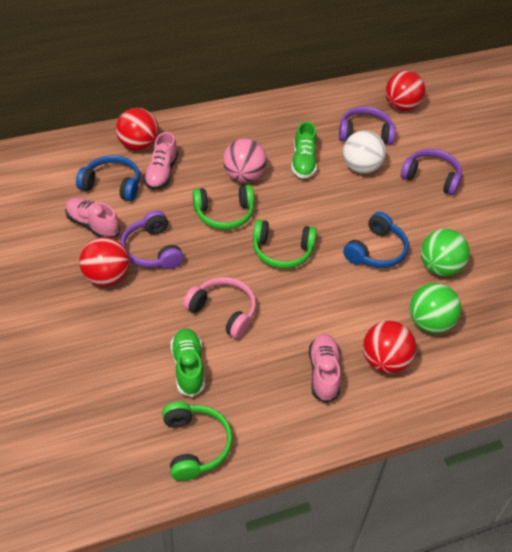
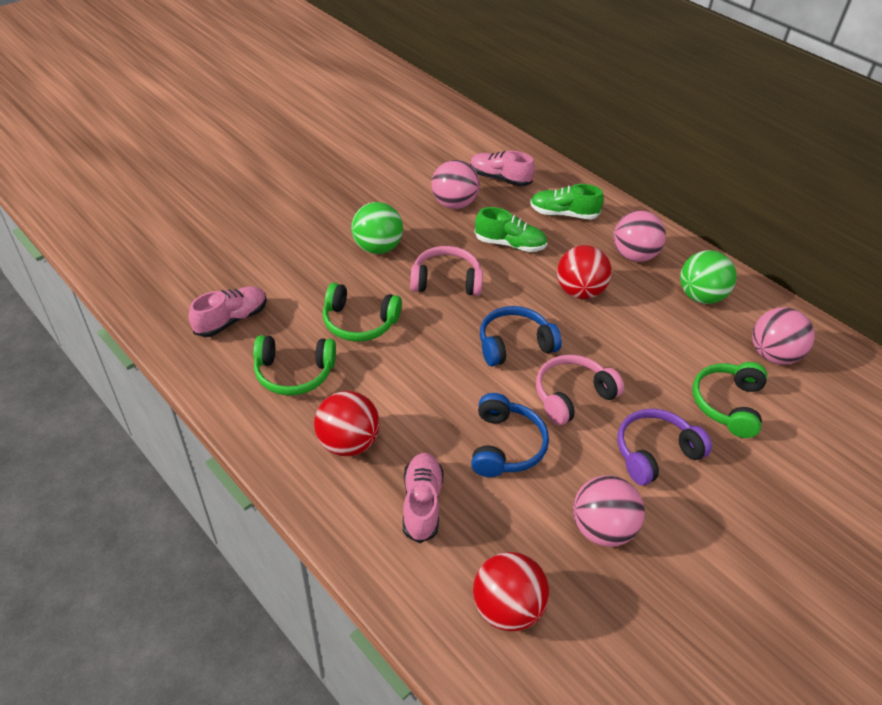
pink ball: 1 -> 4
pink headphones: 1 -> 2
purple headphones: 3 -> 1
red ball: 4 -> 3
white ball: 1 -> 0

